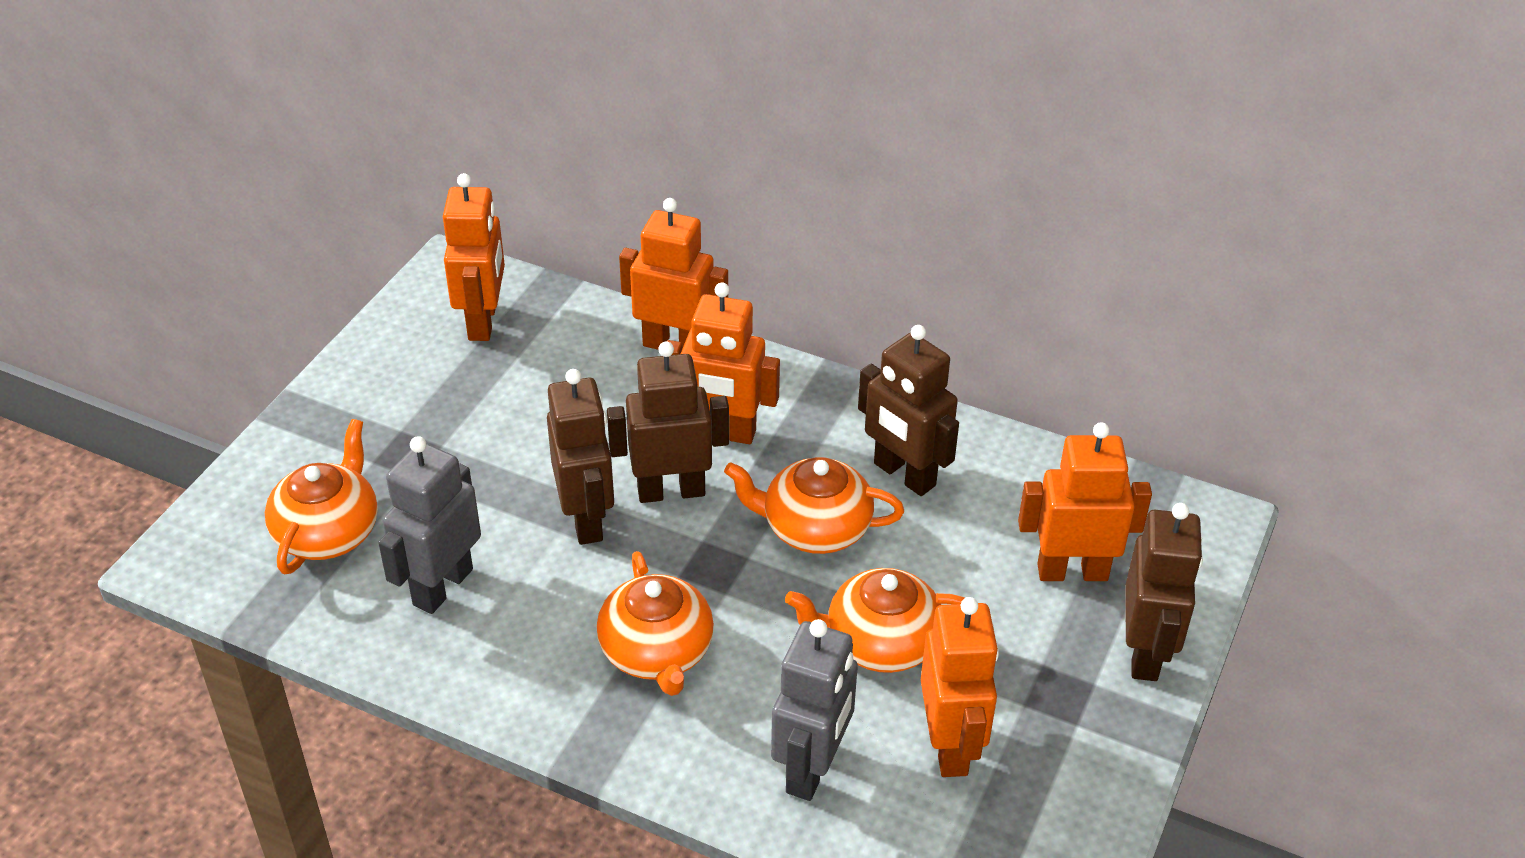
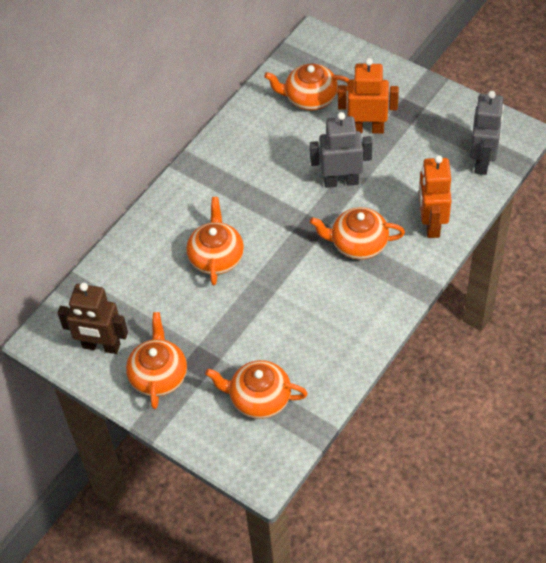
brown robot: 4 -> 1
orange robot: 5 -> 2
orange teapot: 4 -> 5

